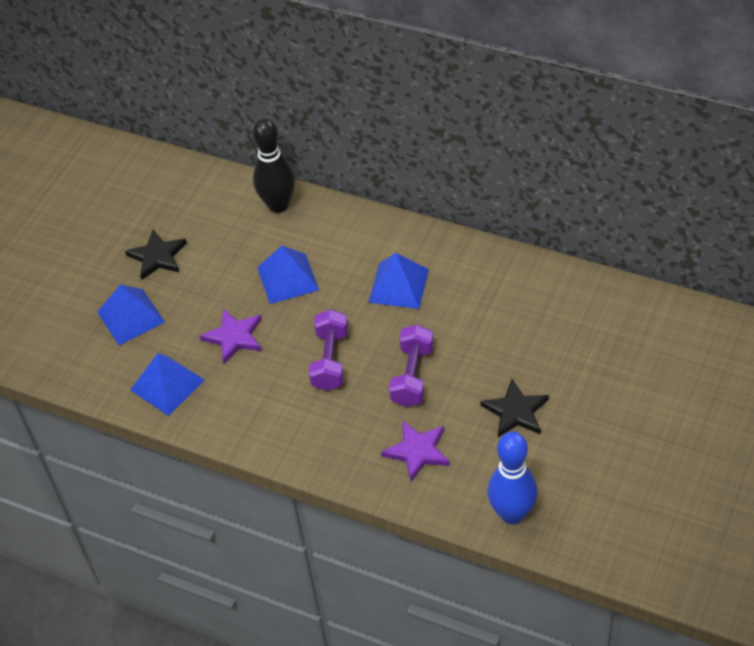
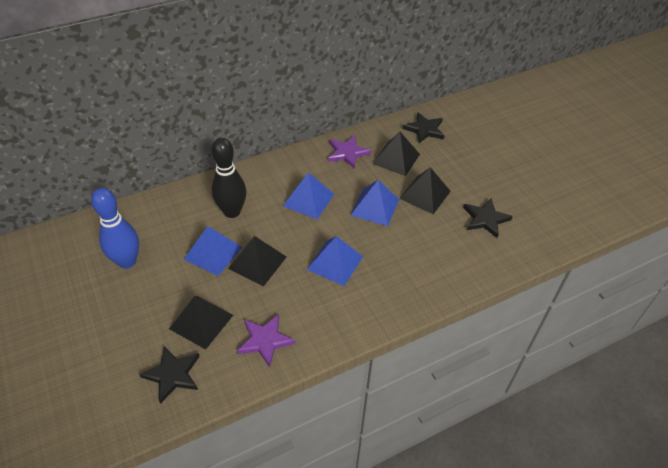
black pyramid: 0 -> 4
black star: 2 -> 3
purple dumbbell: 2 -> 0

